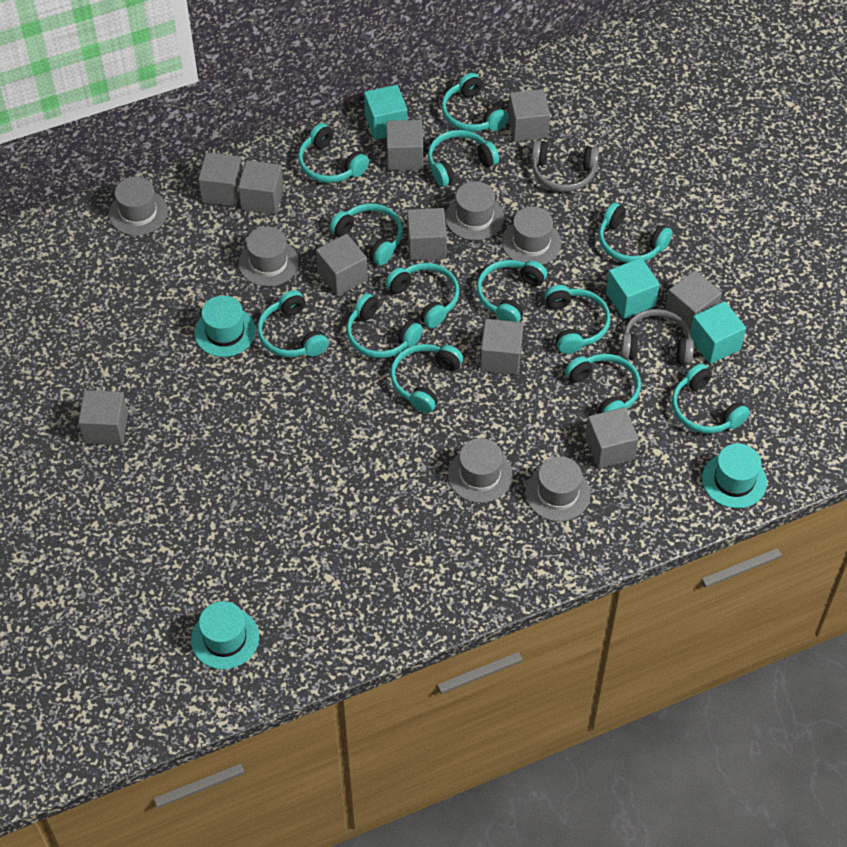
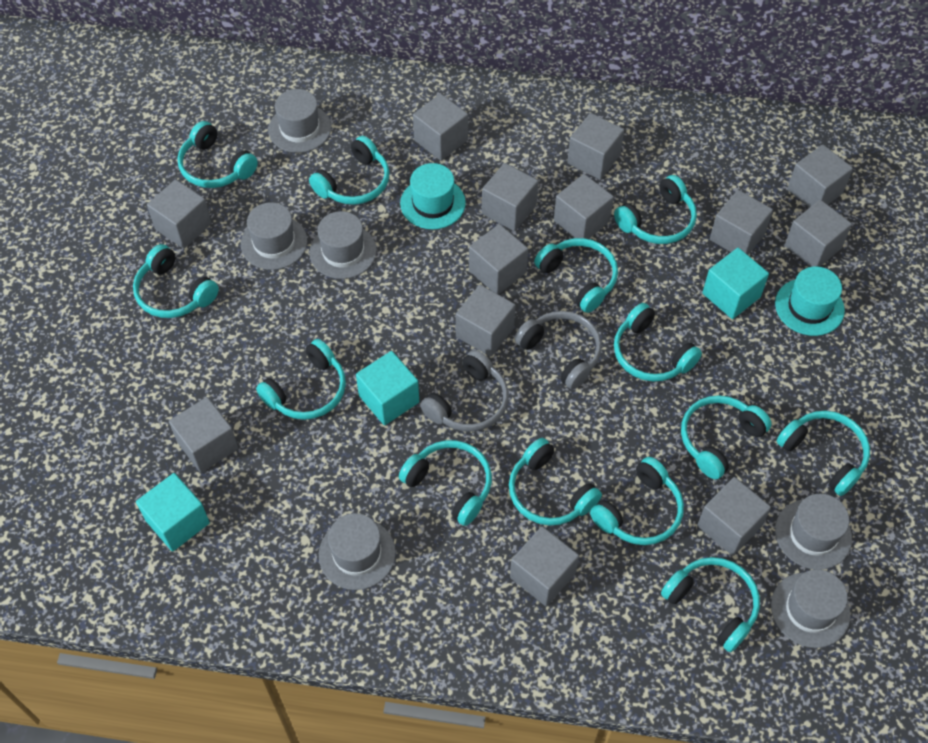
grey cube: 10 -> 13
turquoise hat: 3 -> 2

